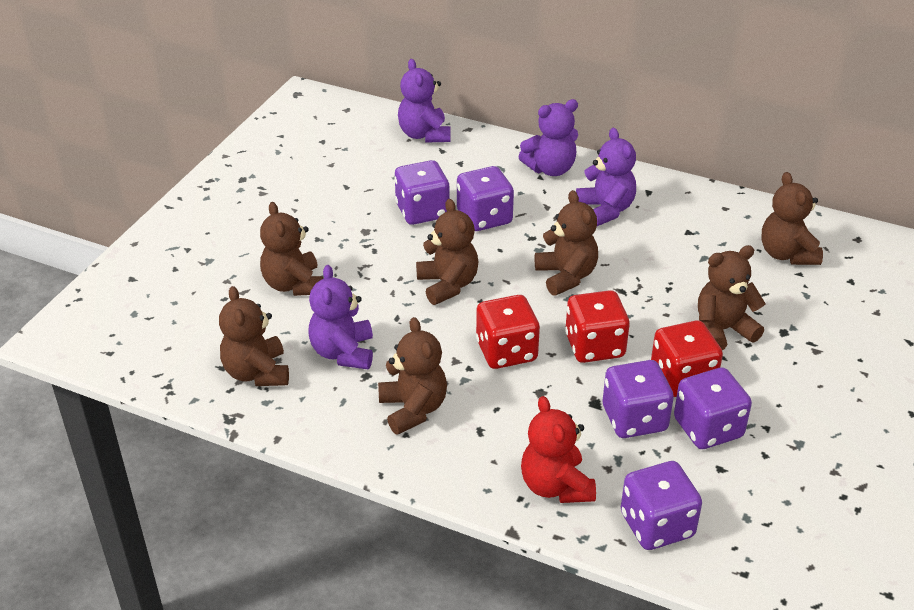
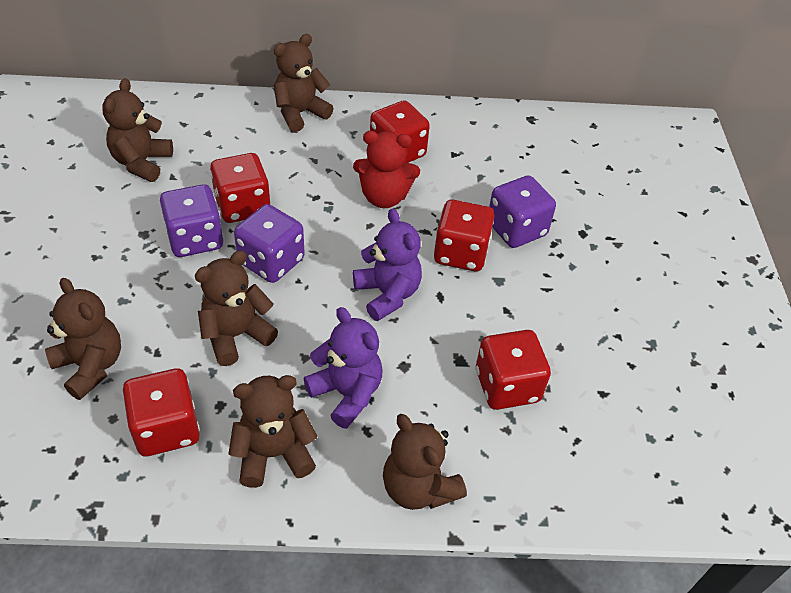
brown teddy bear: 7 -> 6
purple dice: 5 -> 3
purple teddy bear: 4 -> 2
red dice: 3 -> 5

